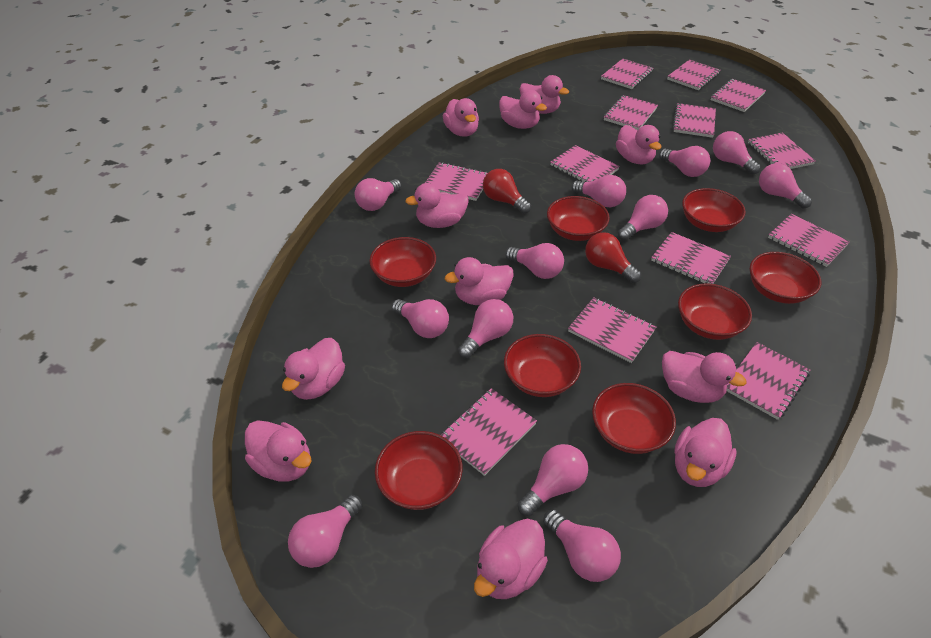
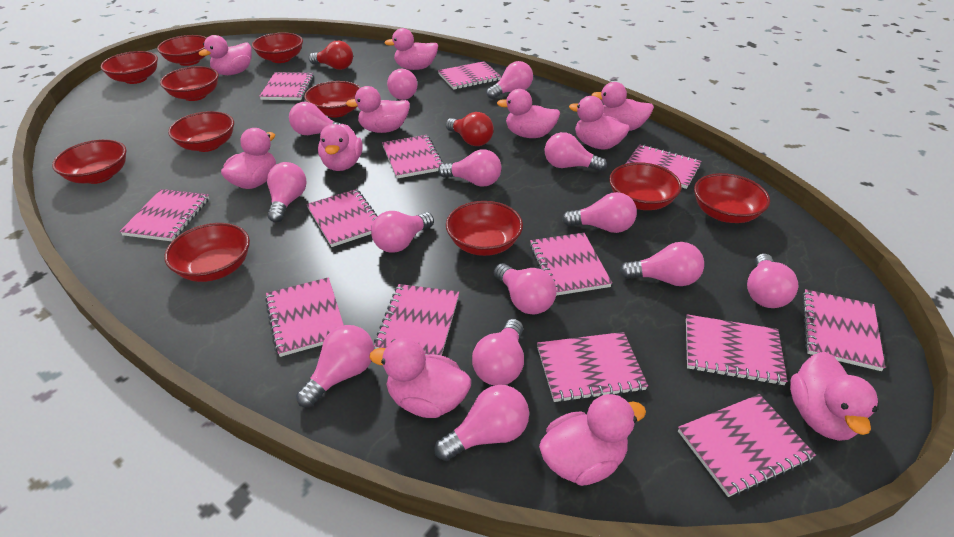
pink light bulb: 12 -> 14
red bowl: 8 -> 11

